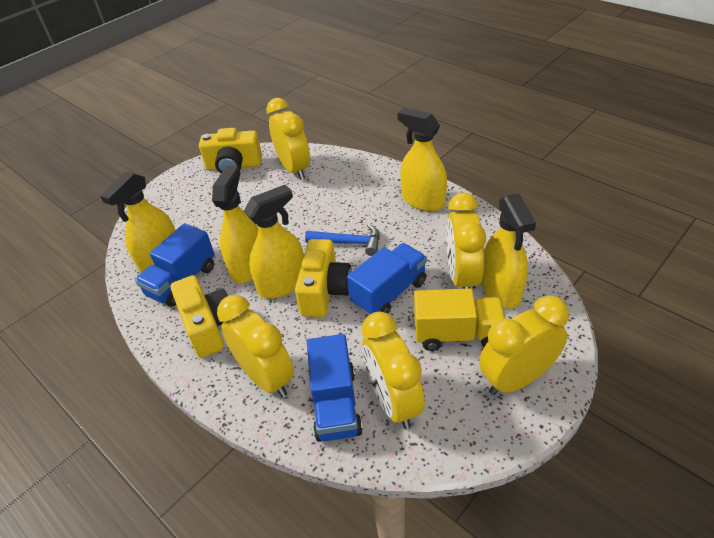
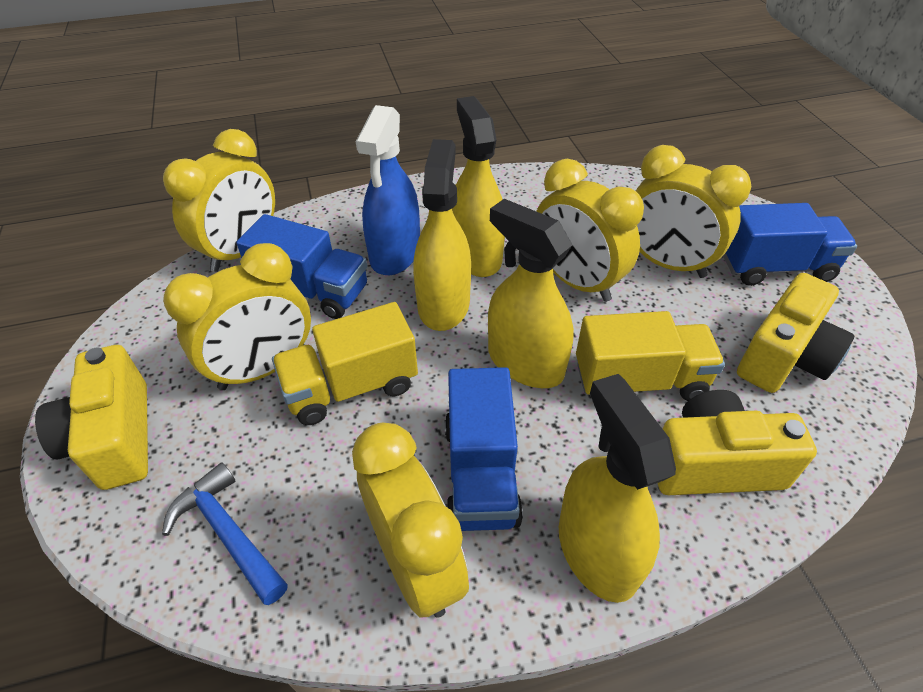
blue spray bottle: 0 -> 1
yellow spray bottle: 5 -> 4
yellow truck: 1 -> 2

